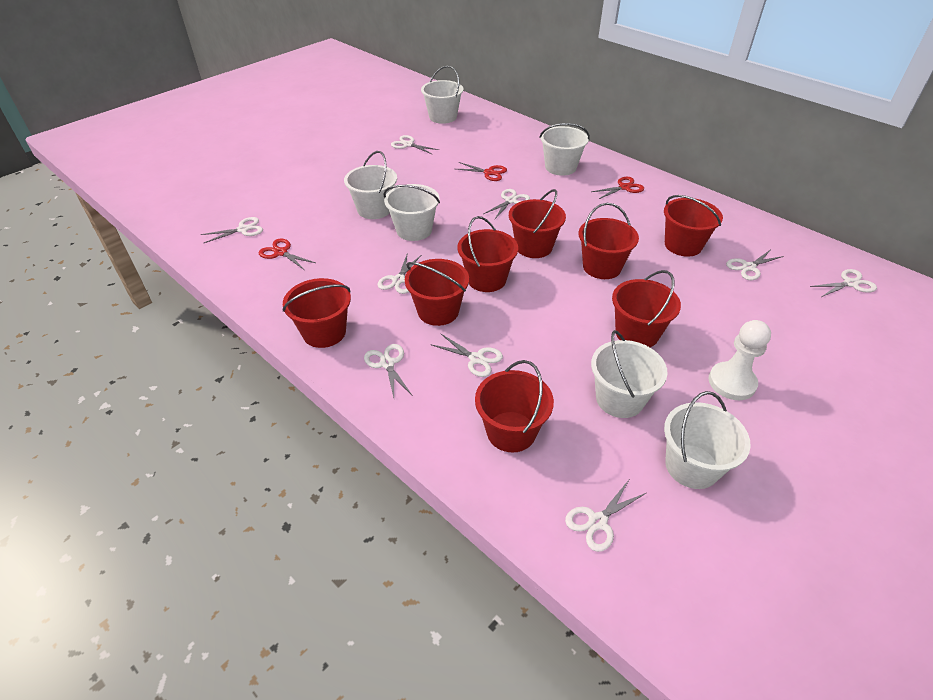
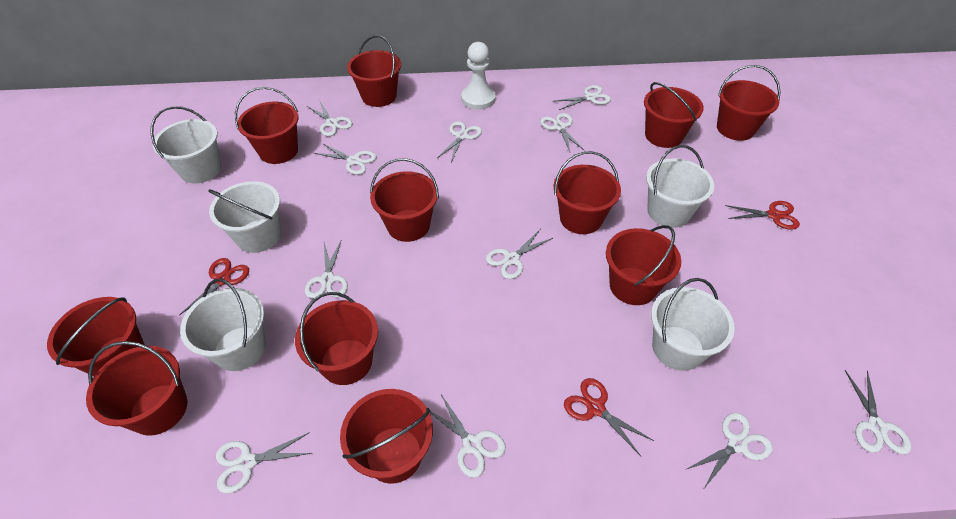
red bucket: 8 -> 11
white bucket: 6 -> 5
white scissors: 9 -> 11

